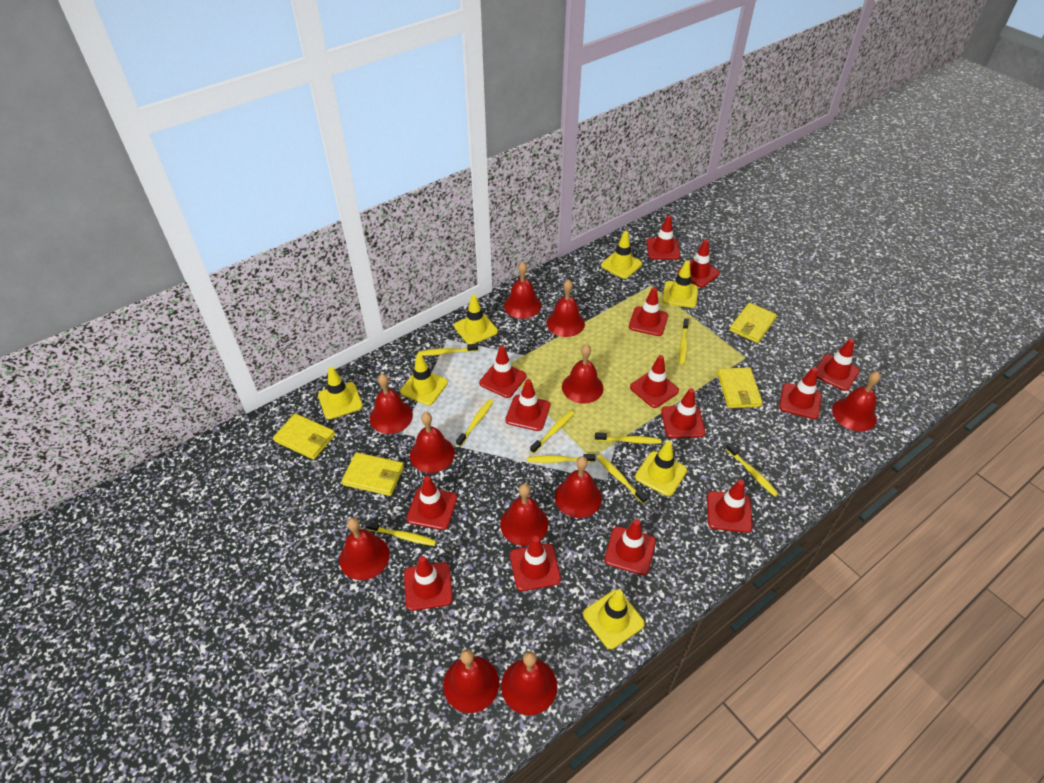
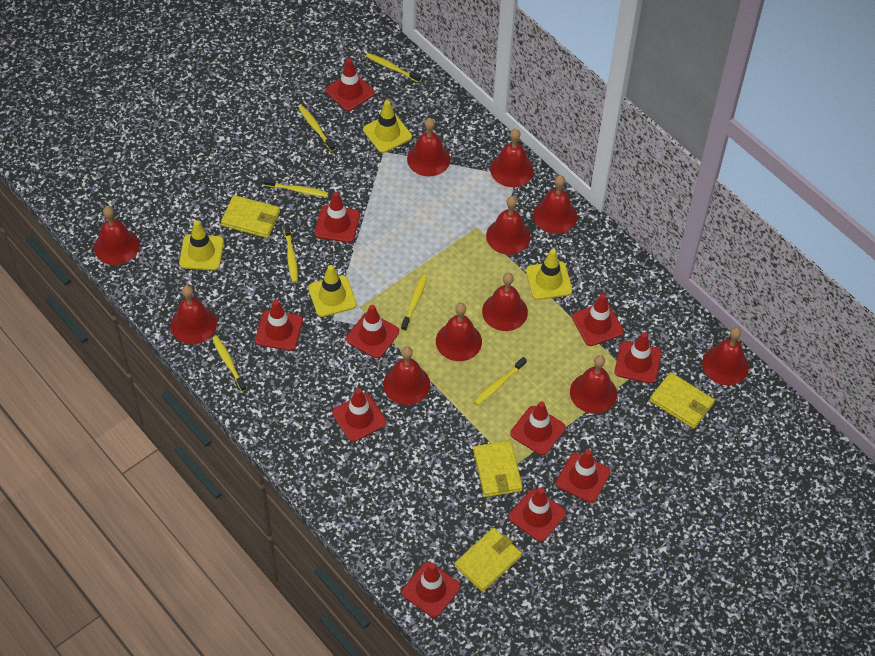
red traffic cone: 14 -> 11
yellow toothbrush: 9 -> 7
yellow traffic cone: 7 -> 4

